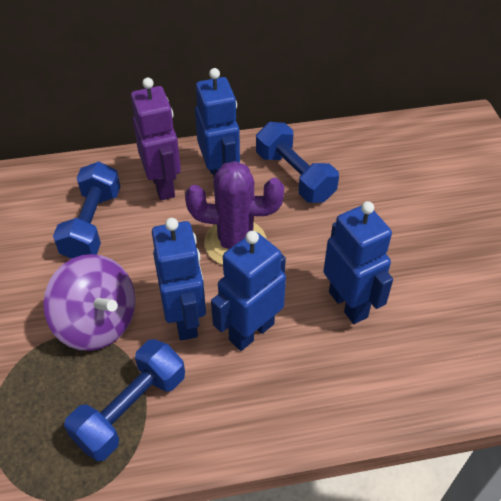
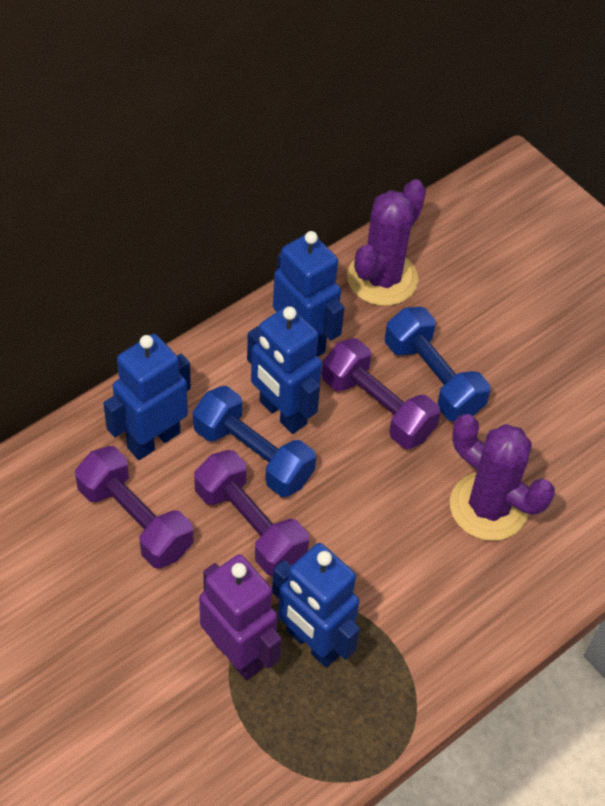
blue dumbbell: 3 -> 2
purple cactus: 1 -> 2
purple dumbbell: 0 -> 3
purple spinning top: 1 -> 0

